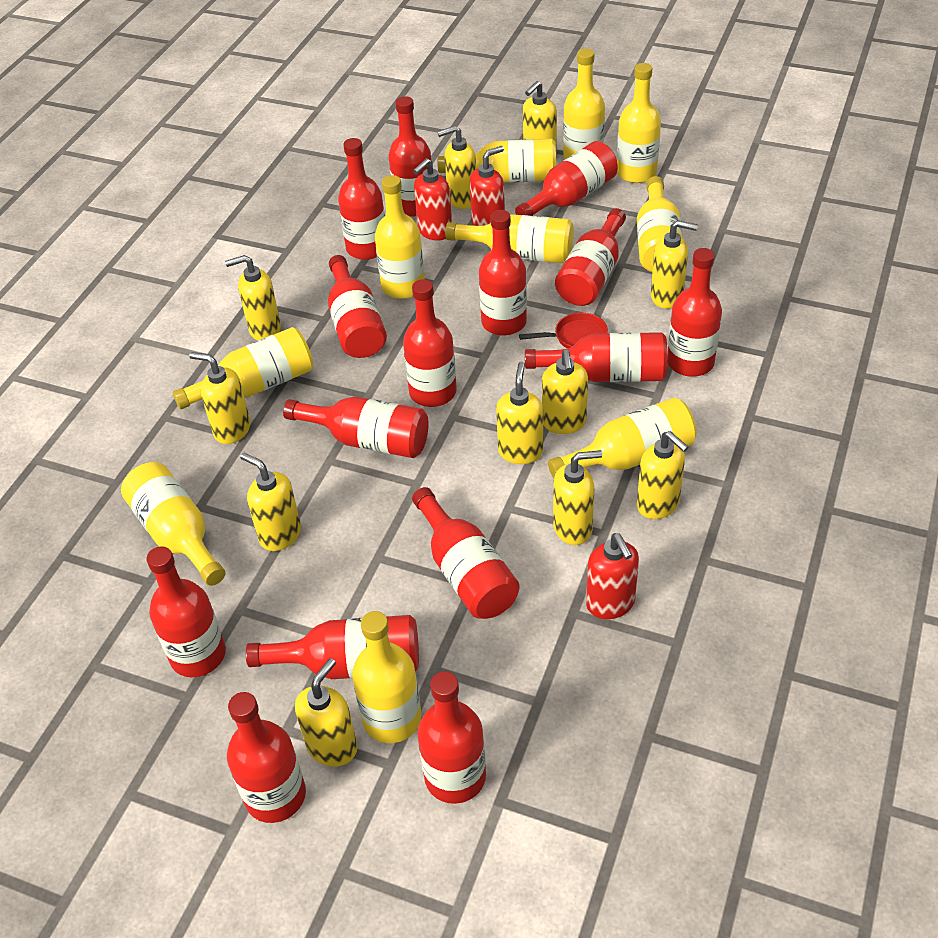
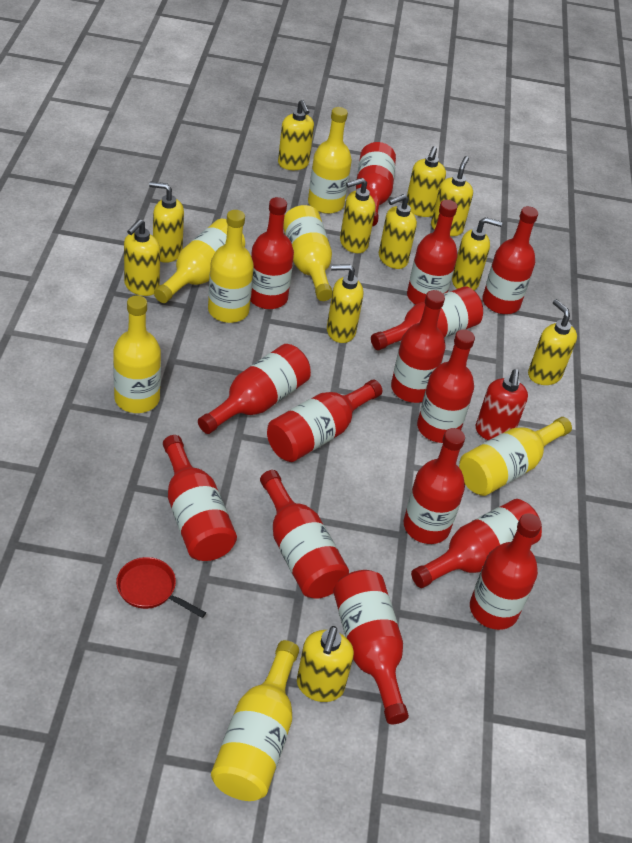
red soap dispenser: 3 -> 1
yellow bottle: 10 -> 7

